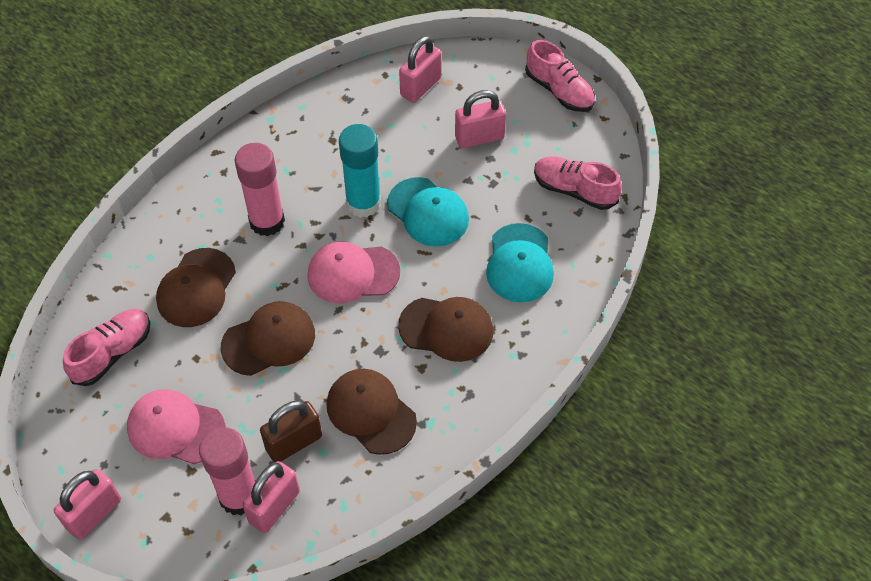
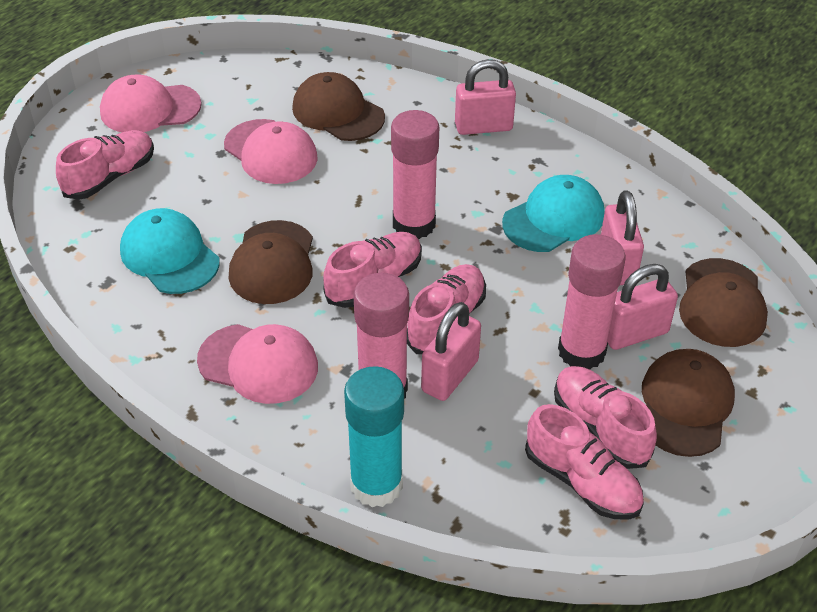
brown padlock: 1 -> 0
pink cap: 2 -> 3
pink glue stick: 2 -> 3
pink shoe: 3 -> 5

